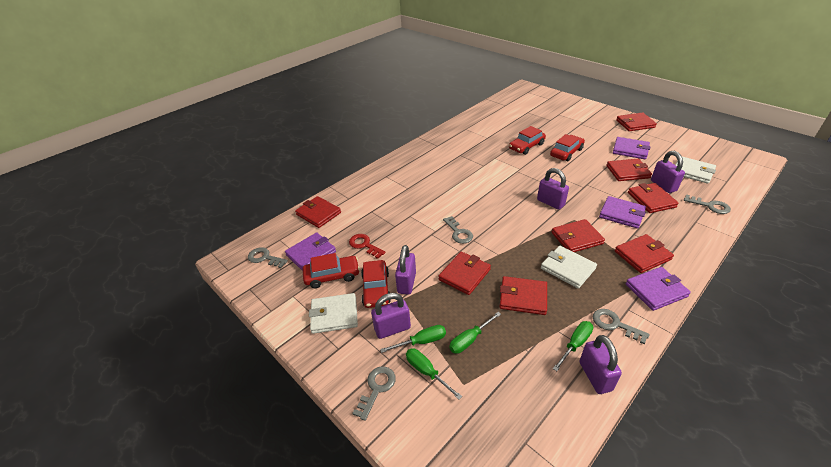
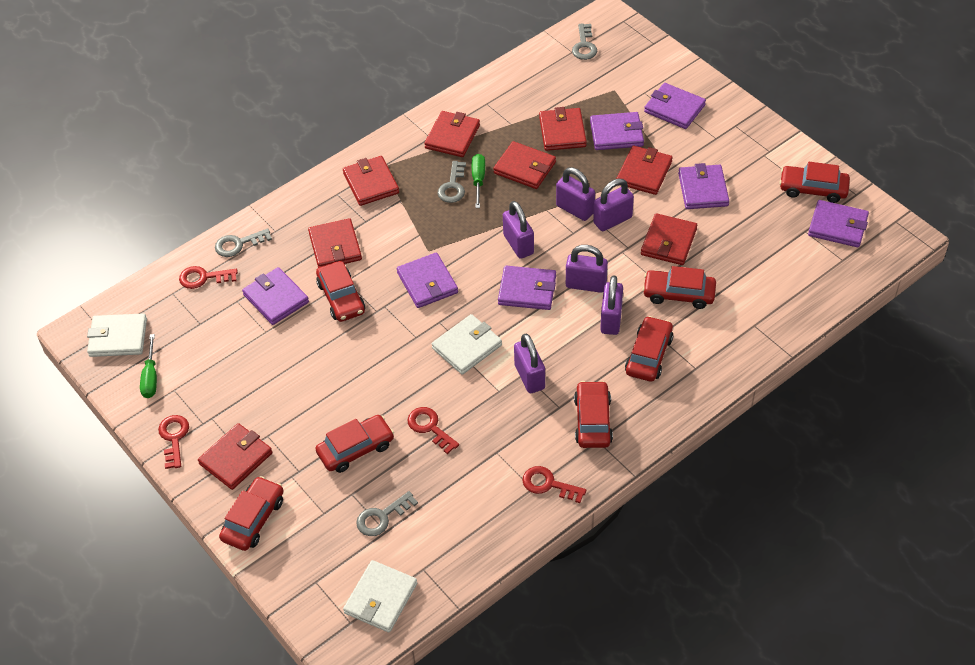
green screwdriver: 4 -> 2
grey key: 5 -> 4
purple padlock: 5 -> 6
purple wallet: 4 -> 7
red car: 4 -> 7
red key: 1 -> 4

